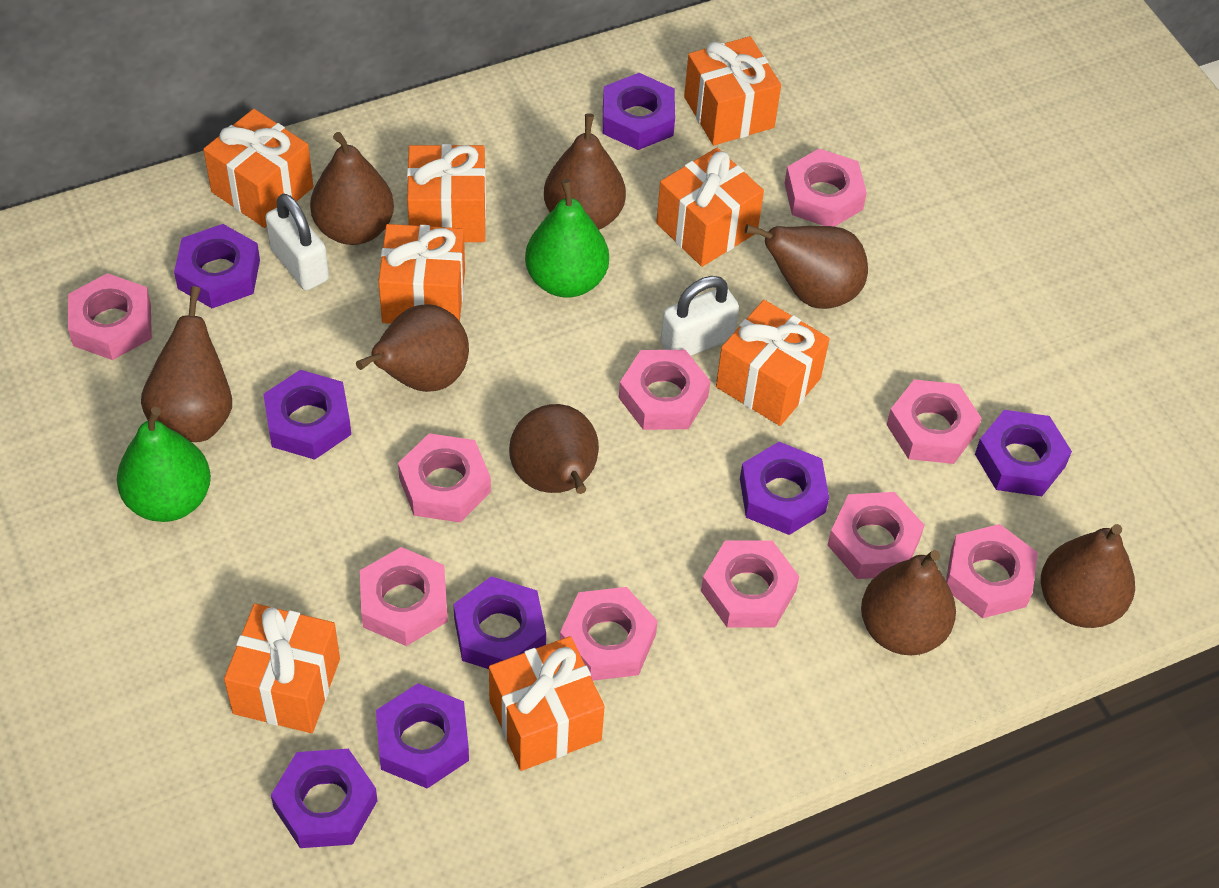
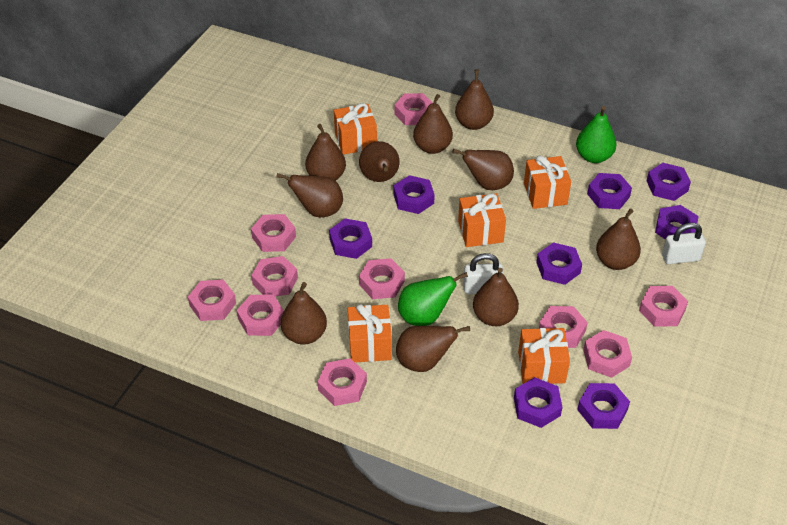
brown pear: 8 -> 10
orange gift: 8 -> 5

